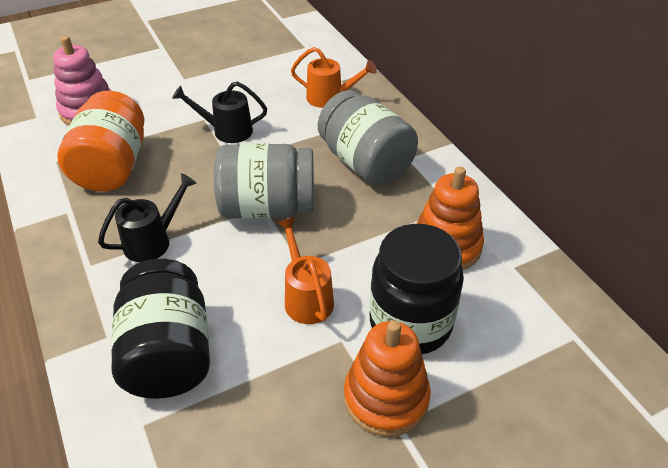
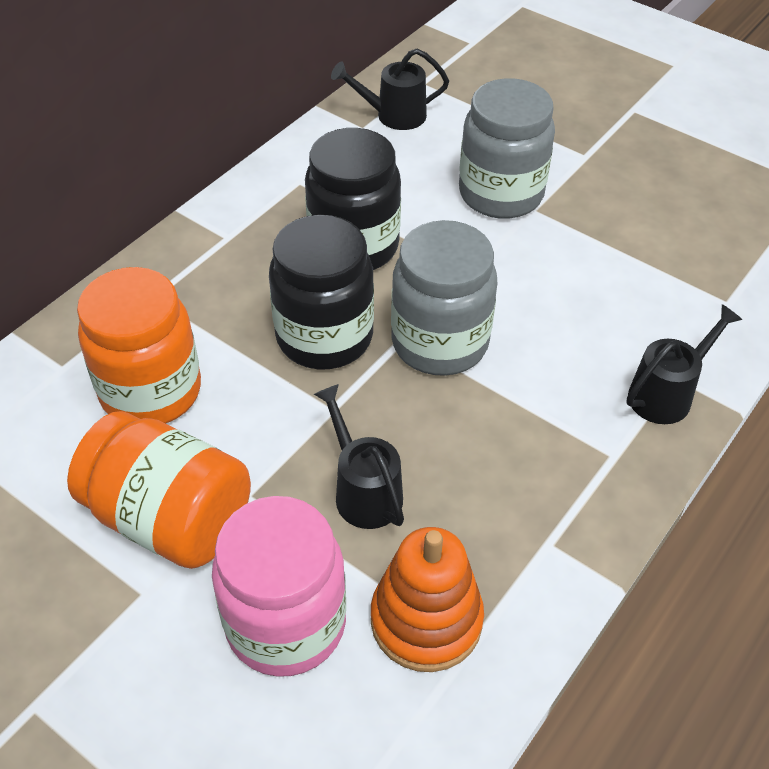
black watering can: 2 -> 3
orange jar: 1 -> 2
orange stacking toy: 2 -> 1
orange watering can: 2 -> 0
pink jar: 0 -> 1
pink stacking toy: 1 -> 0

